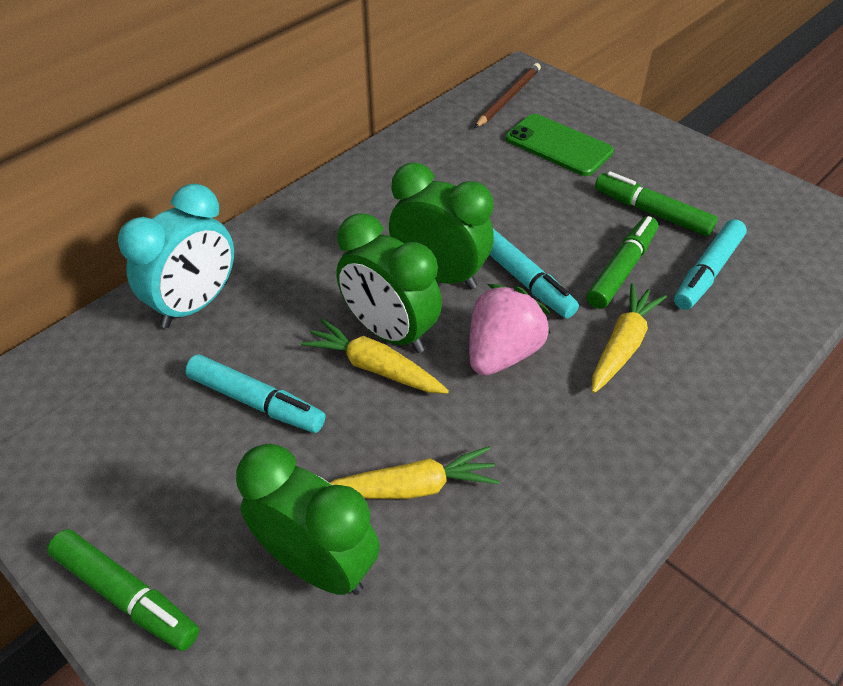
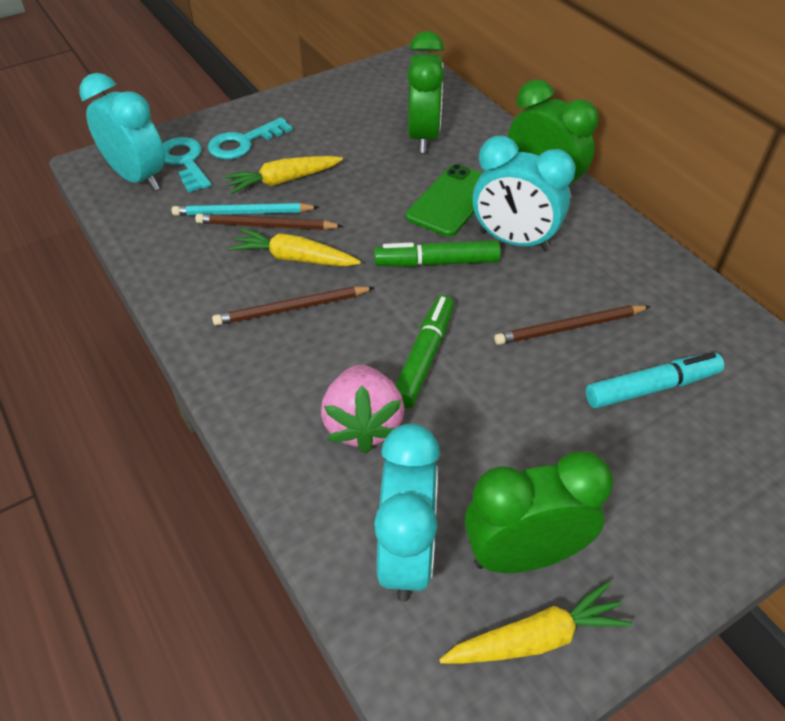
brown pencil: 1 -> 3
green marker: 3 -> 2
turquoise clock: 1 -> 3
turquoise key: 0 -> 2
turquoise marker: 3 -> 1
turquoise pencil: 0 -> 1

